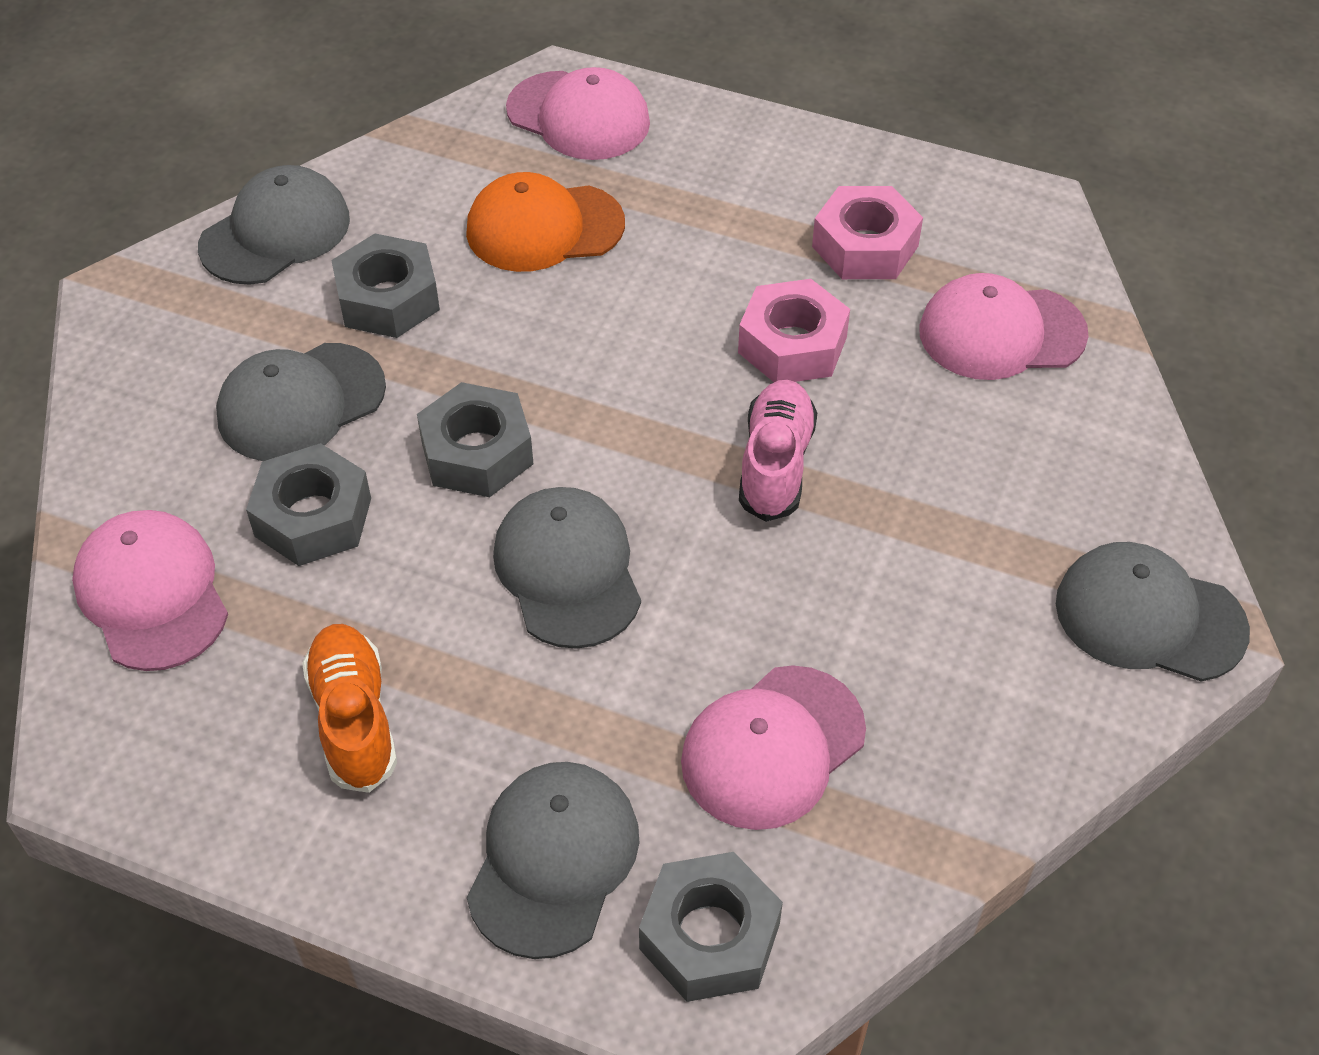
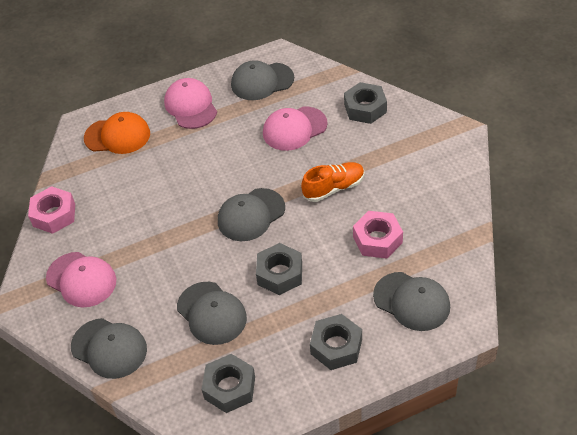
pink cap: 4 -> 3
pink shoe: 1 -> 0

